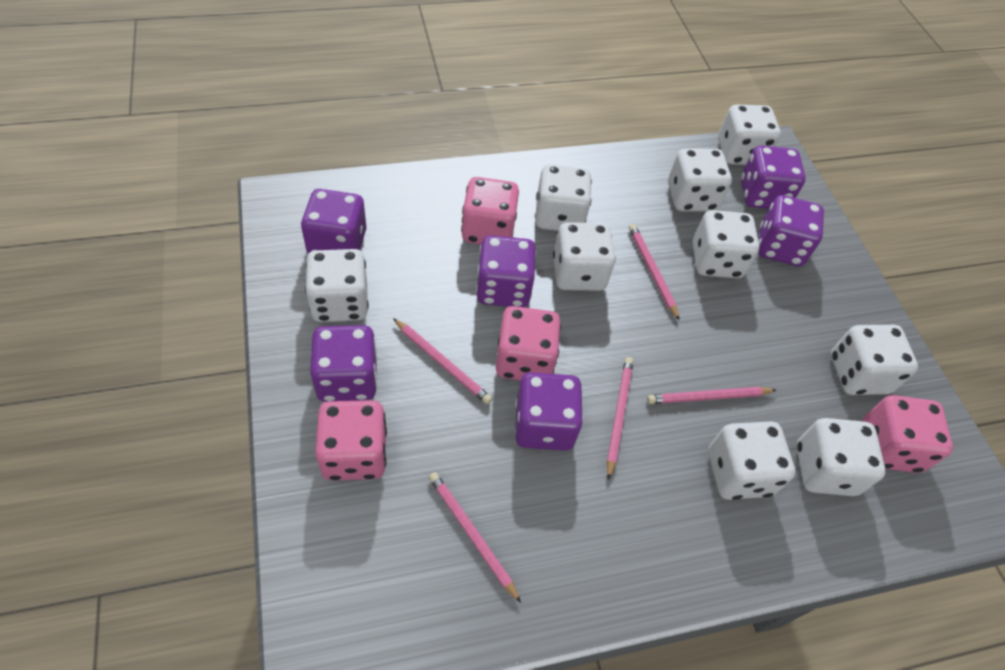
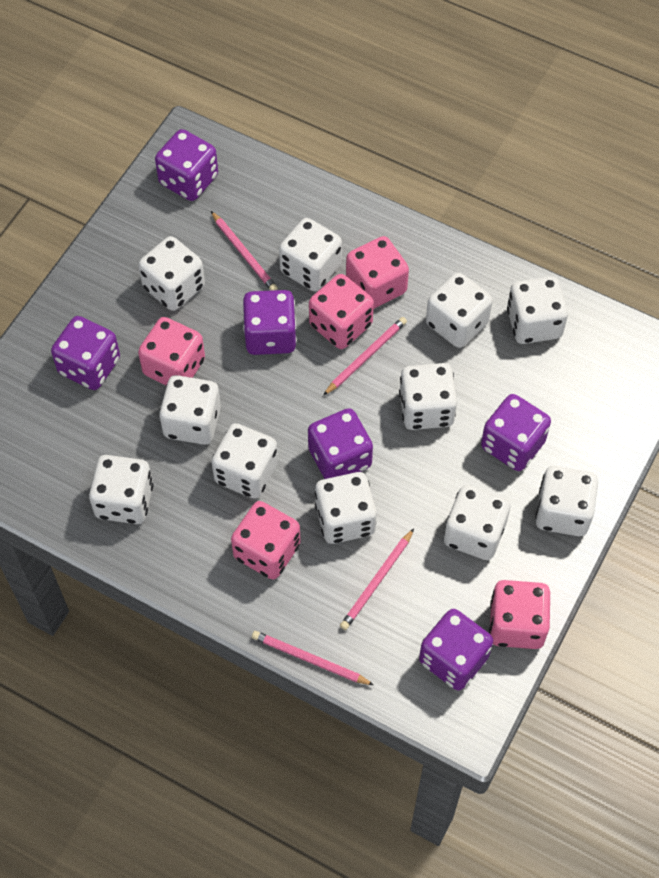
pink dice: 4 -> 5
pink pencil: 5 -> 4
white dice: 9 -> 11

